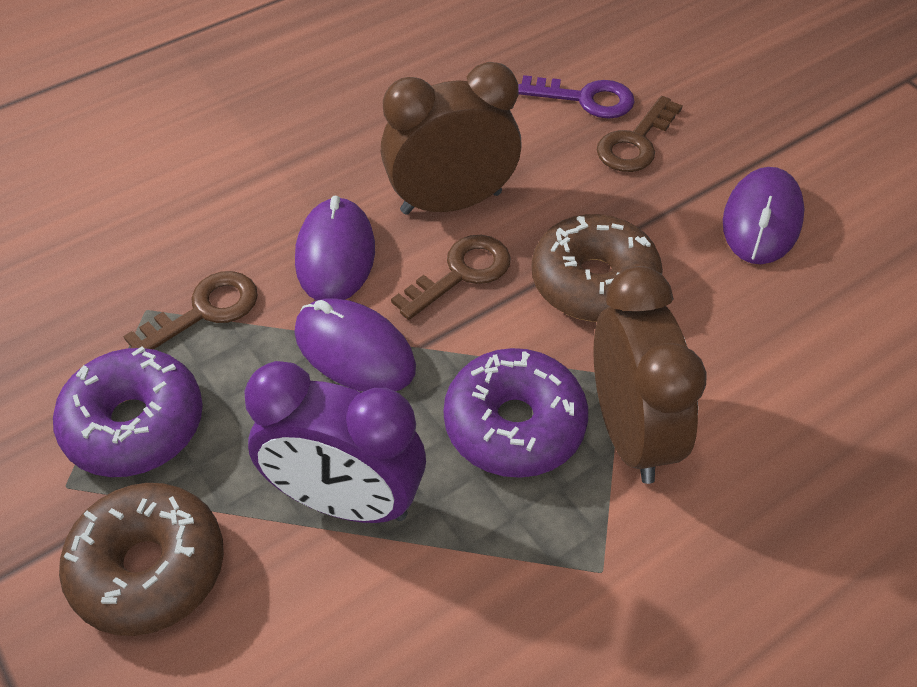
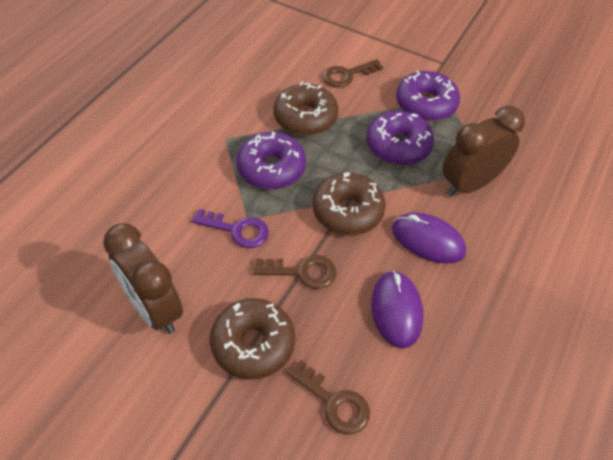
brown donut: 2 -> 3
purple clock: 1 -> 0
purple donut: 2 -> 3
purple mouse: 3 -> 2

